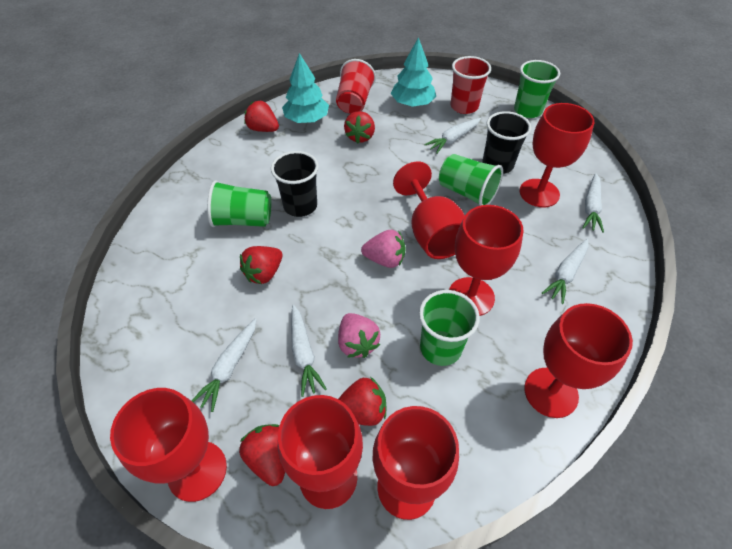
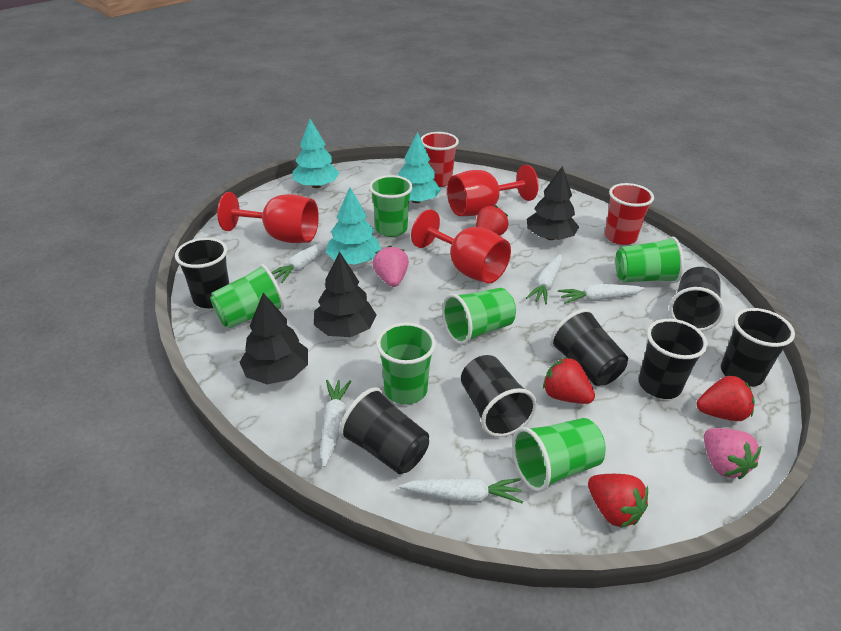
black cup: 2 -> 7
black tree: 0 -> 3
green cup: 4 -> 6
red goblet: 7 -> 3
red strawberry: 5 -> 4
turquoise tree: 2 -> 3

